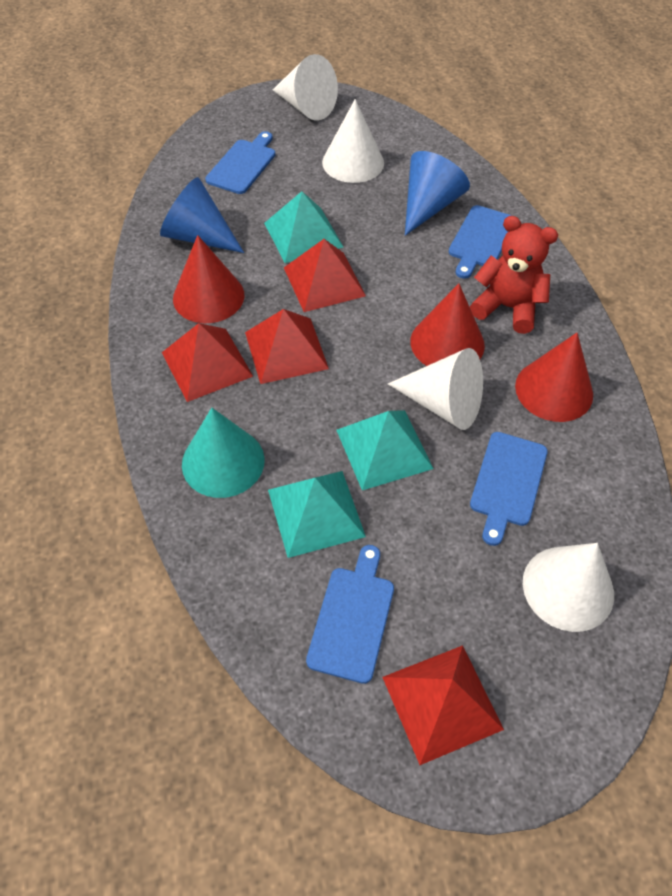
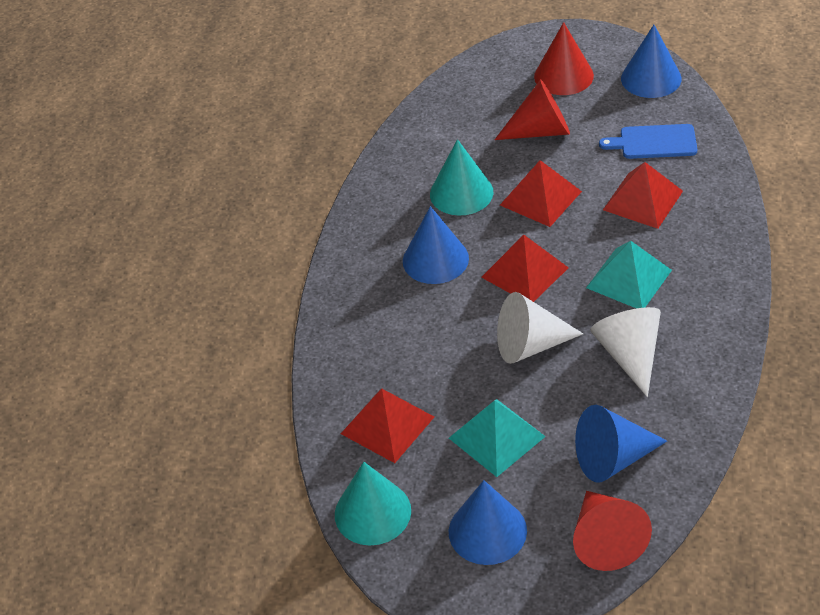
blue cone: 2 -> 4
blue cutting board: 4 -> 1
red teddy bear: 1 -> 0
turquoise cone: 1 -> 2
turquoise pyramid: 3 -> 2
white cone: 4 -> 2

